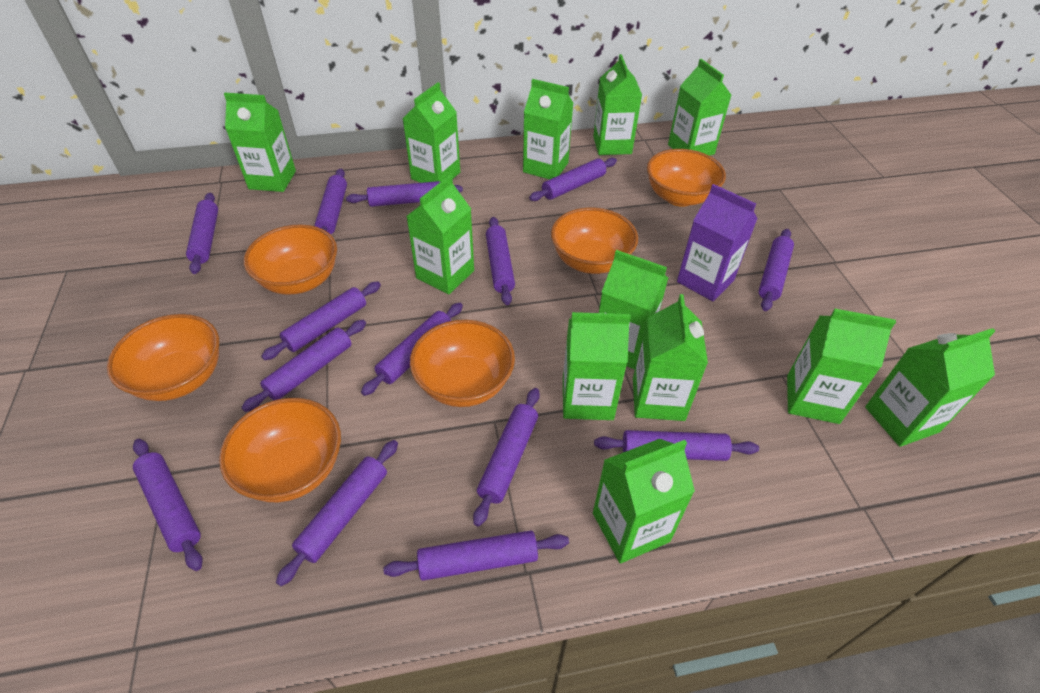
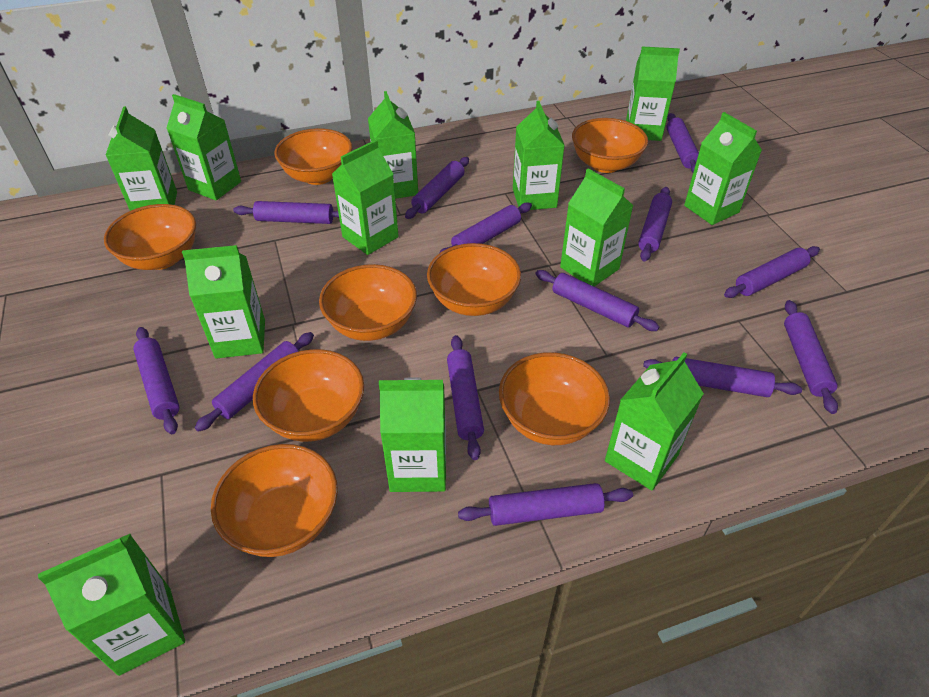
orange bowl: 6 -> 8
purple carton: 1 -> 0
purple rolling pin: 14 -> 13

